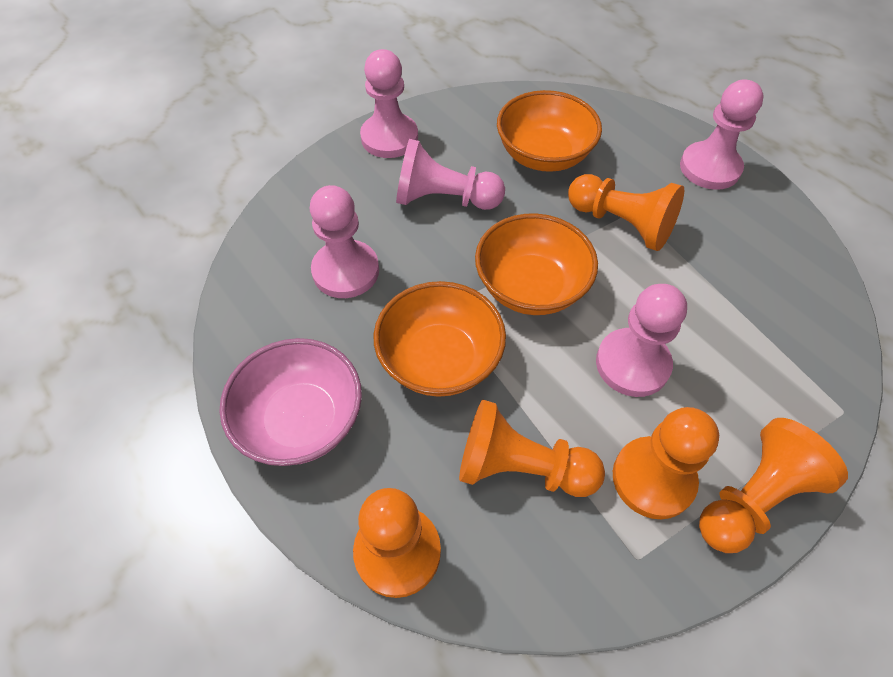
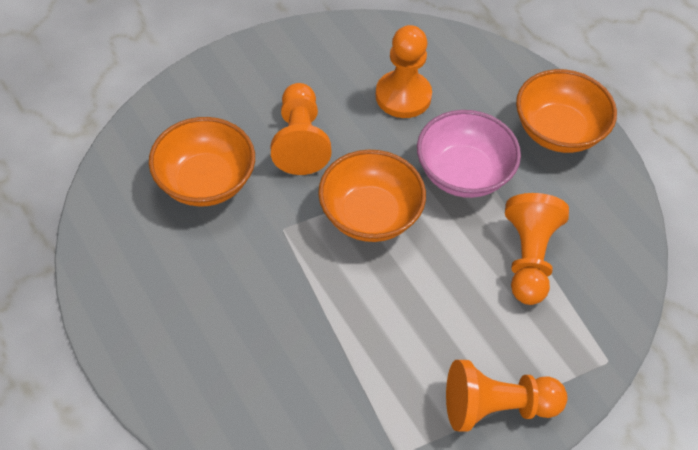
orange pawn: 5 -> 4
pink pawn: 5 -> 0

